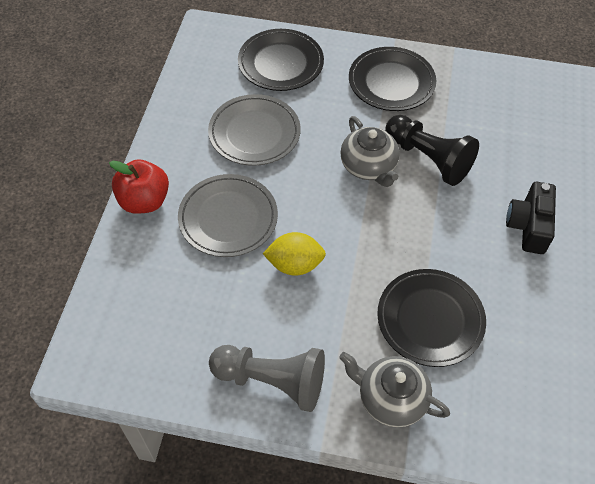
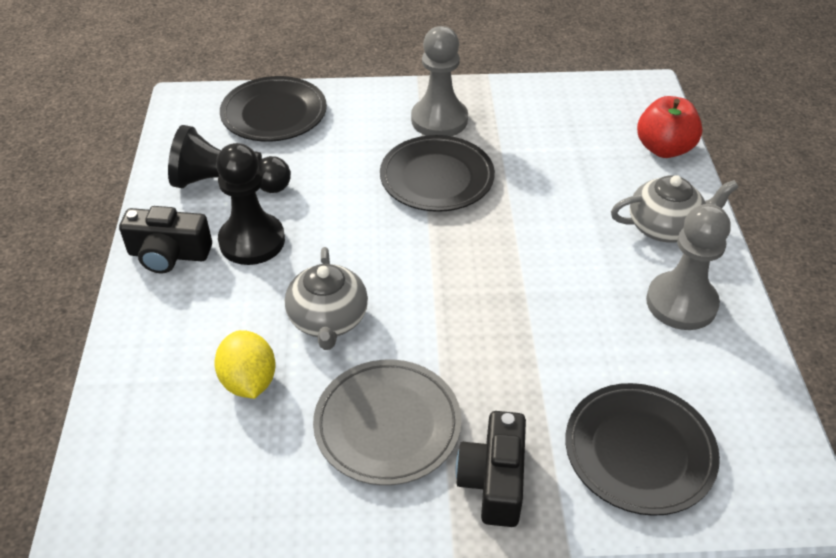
black camera: 1 -> 2
black pawn: 1 -> 2
grey pawn: 1 -> 2
grey plate: 2 -> 1

